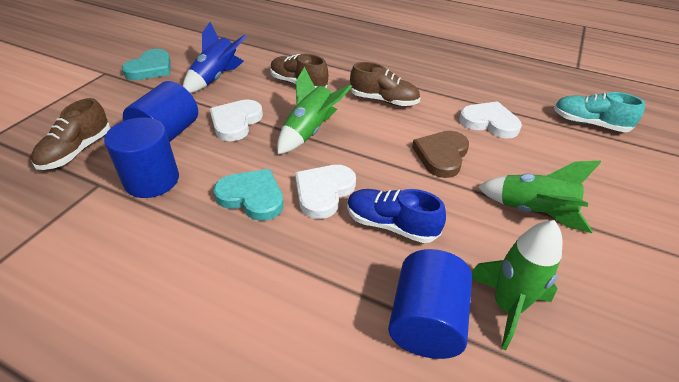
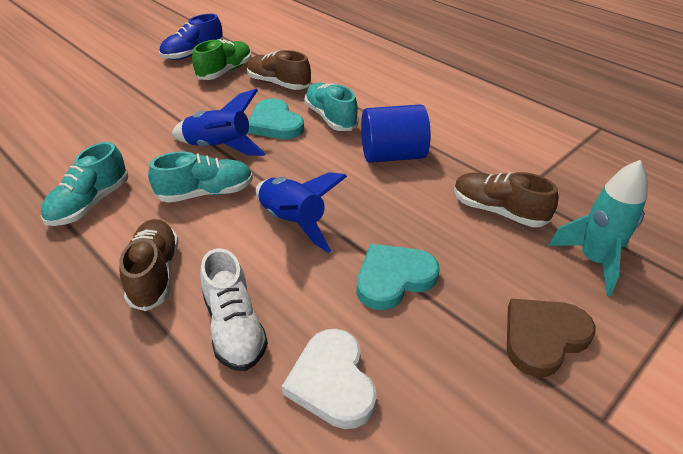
blue cylinder: 3 -> 1
blue rocket: 1 -> 2
green rocket: 3 -> 0
green shoe: 0 -> 1
turquoise rocket: 0 -> 1
turquoise shoe: 1 -> 3
white heart: 3 -> 1
white shoe: 0 -> 1

